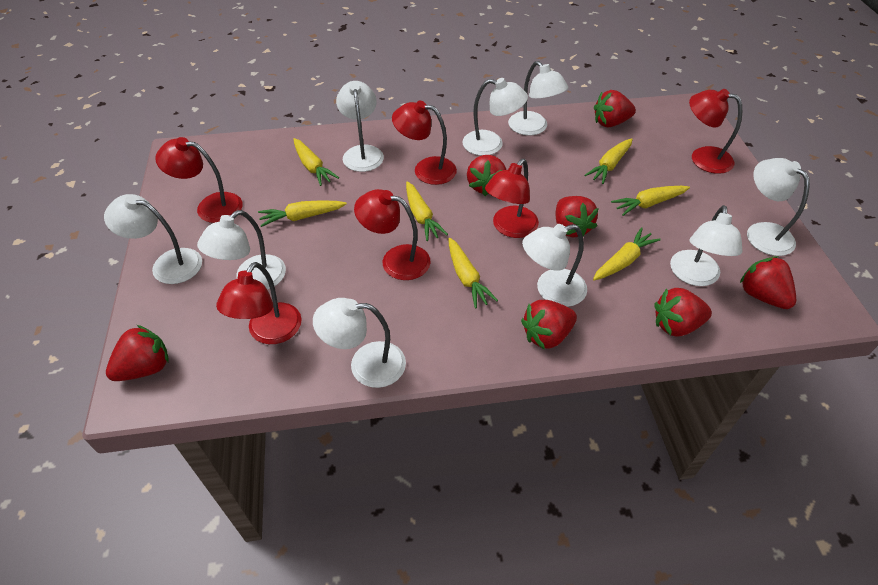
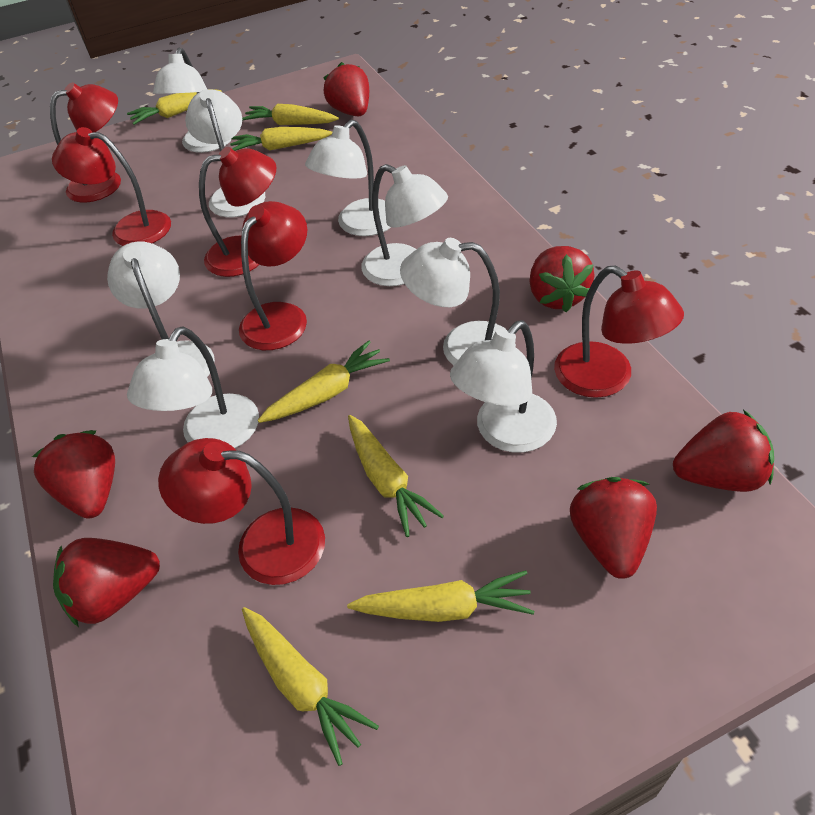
red strawberry: 7 -> 6
white lamp: 9 -> 8

